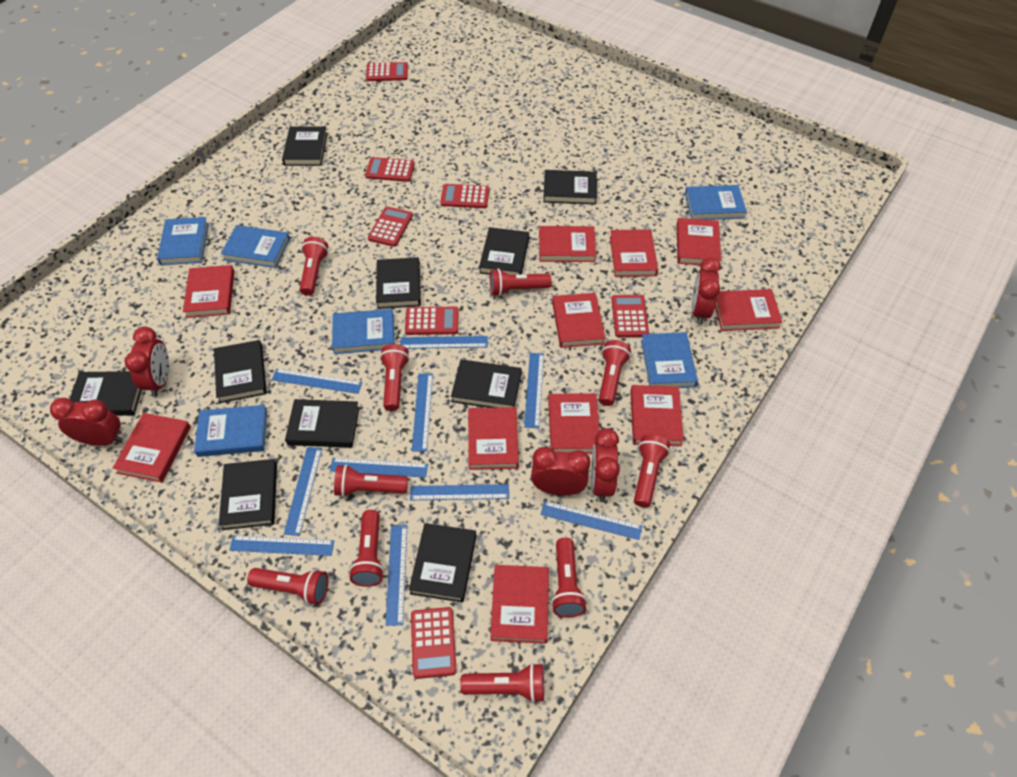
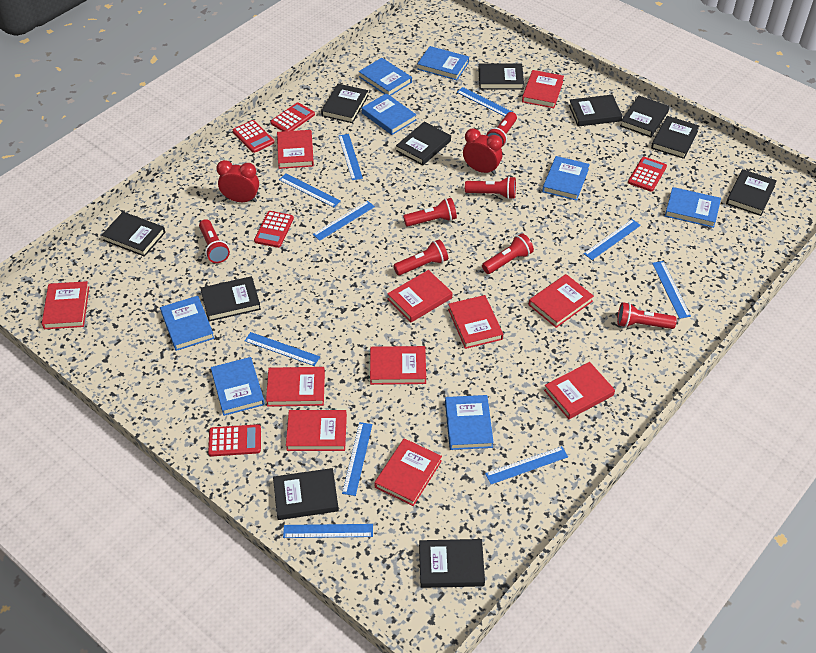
black book: 10 -> 11
blue book: 6 -> 8
red calculator: 7 -> 5
red clock: 5 -> 2
red flashlight: 10 -> 7

